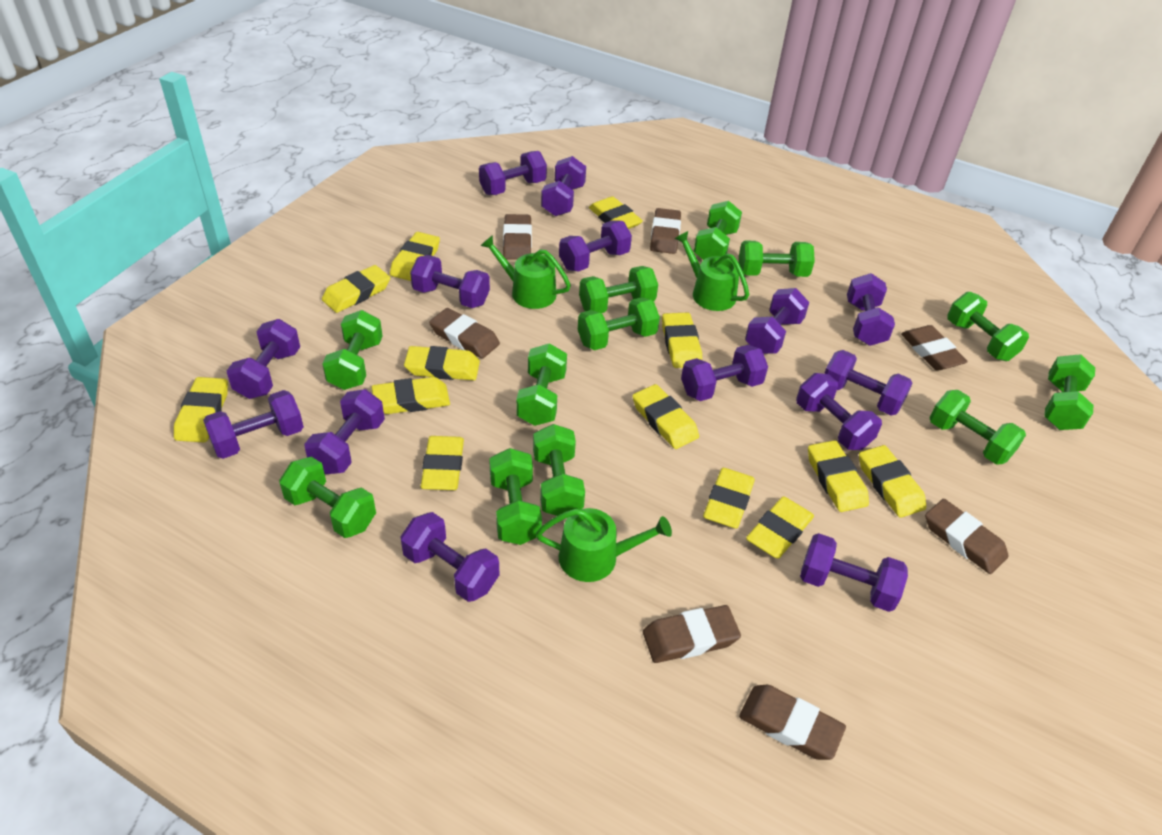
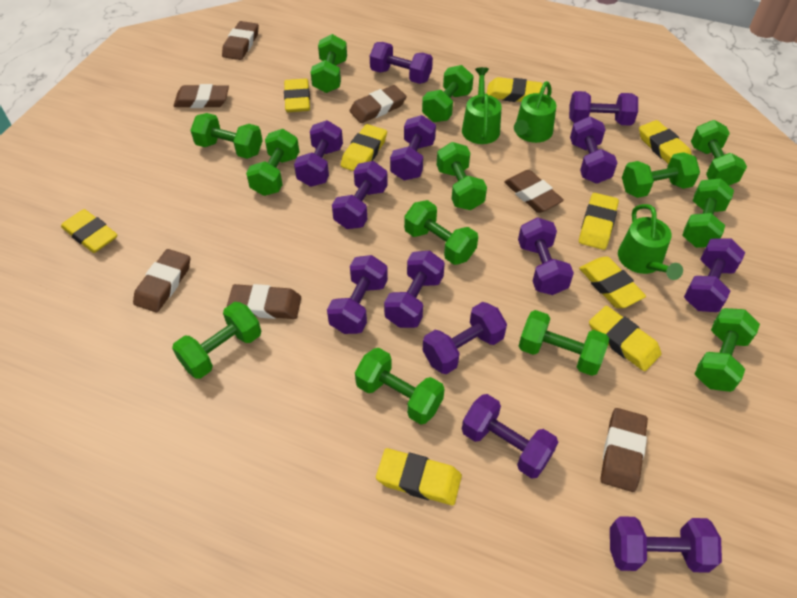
green dumbbell: 12 -> 13
purple dumbbell: 14 -> 13
yellow eraser: 13 -> 9

